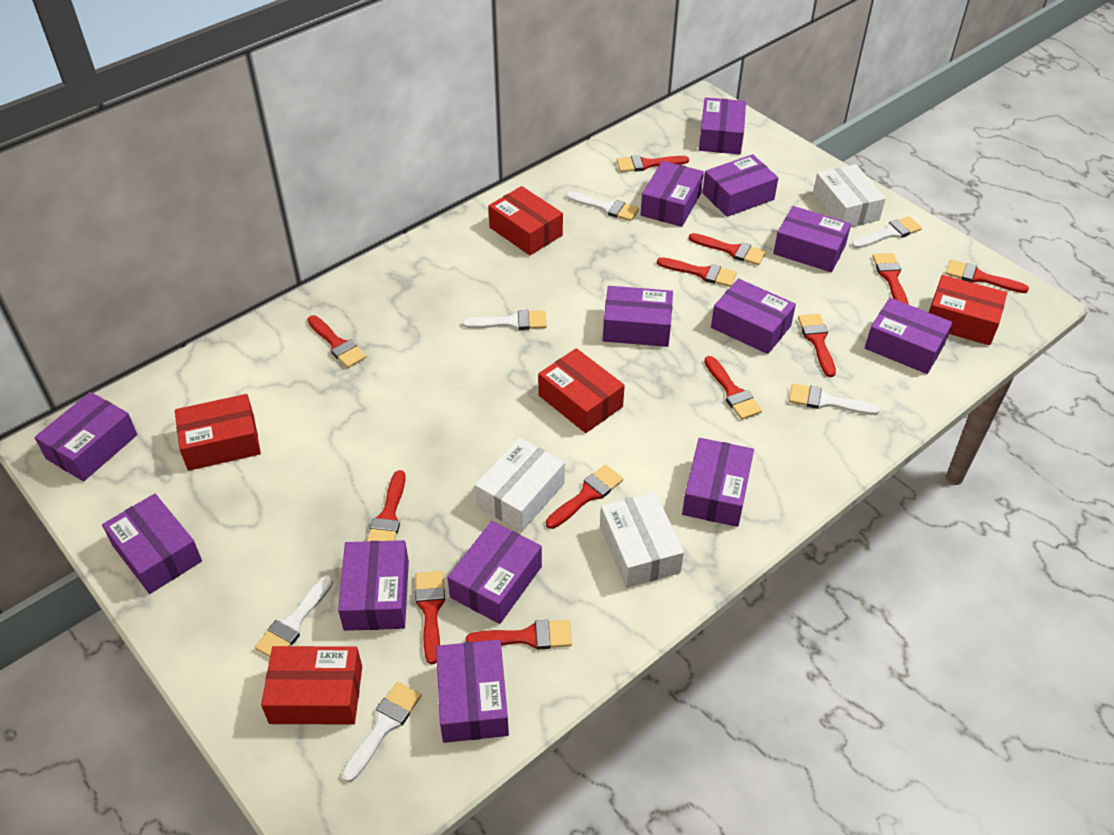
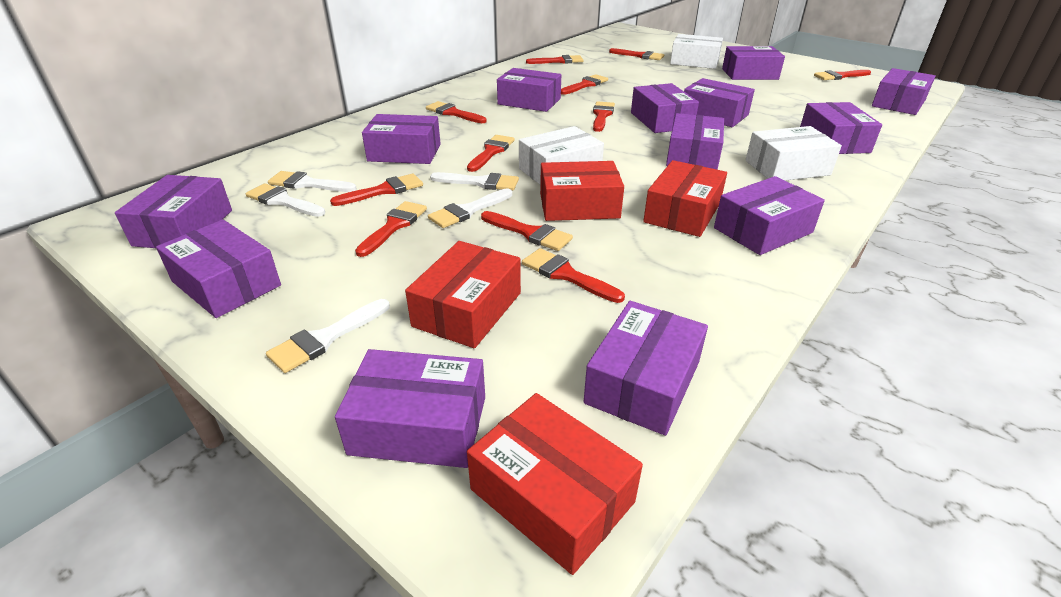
red box: 5 -> 4
red brush: 12 -> 11
white brush: 6 -> 5

